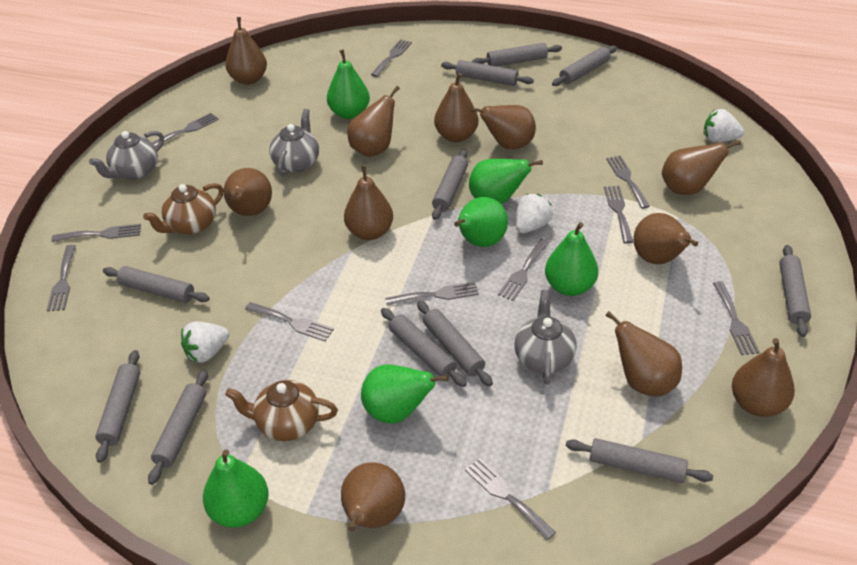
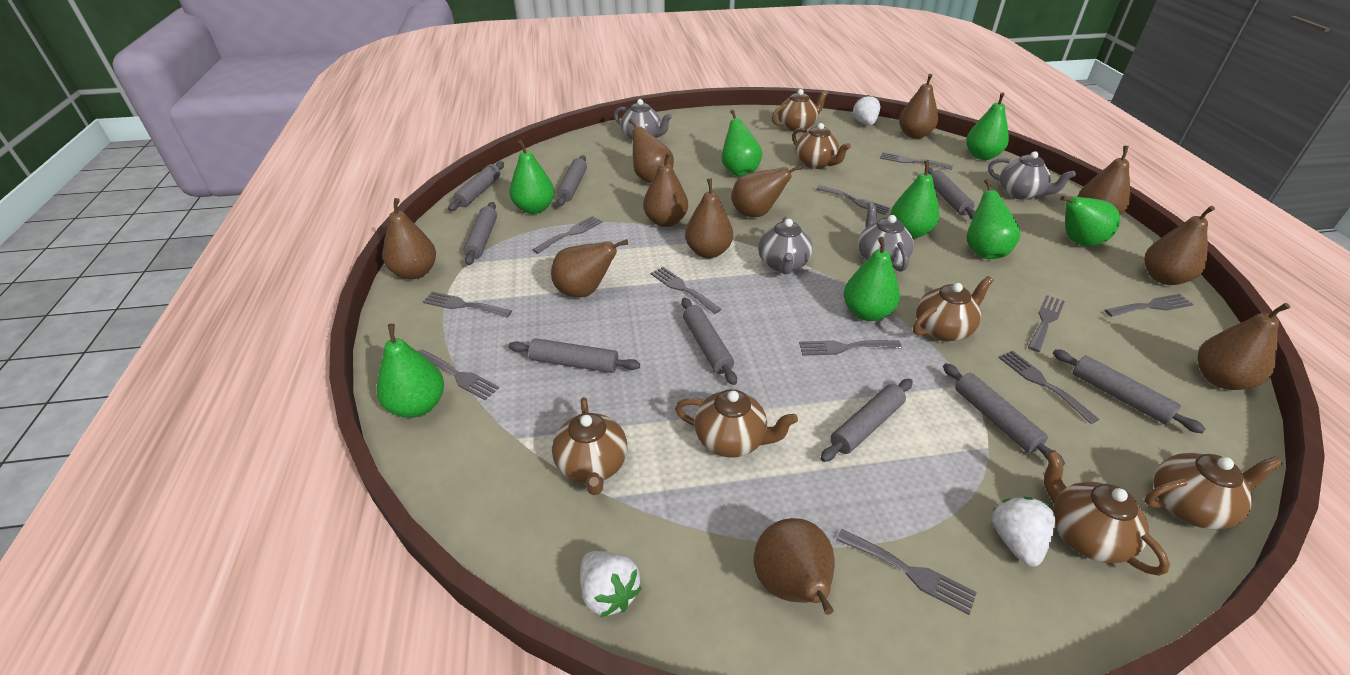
brown teapot: 2 -> 7
green pear: 6 -> 8
grey rolling pin: 11 -> 9
grey teapot: 3 -> 4

